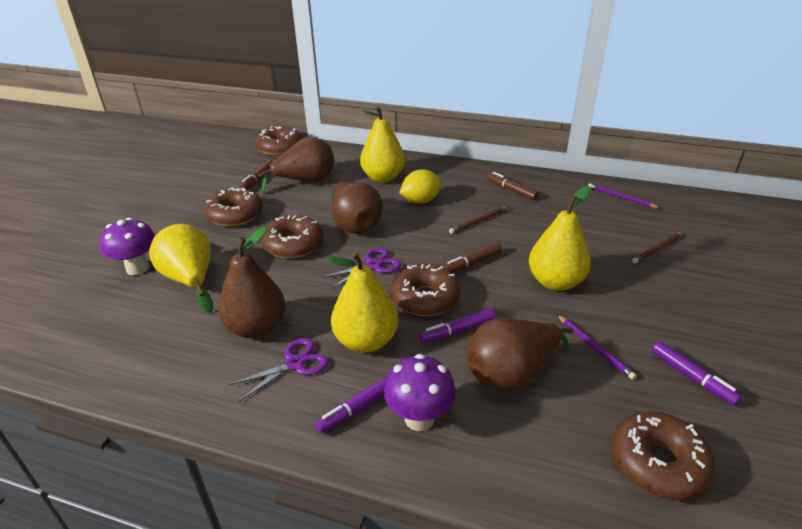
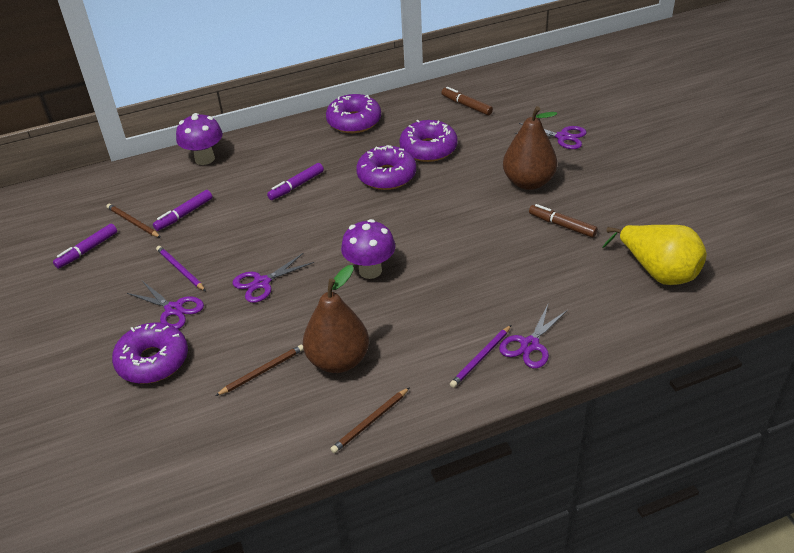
brown donut: 5 -> 0
brown marker: 3 -> 2
brown pear: 4 -> 2
brown pencil: 2 -> 3
purple donut: 0 -> 4
purple scissors: 2 -> 4
yellow lemon: 1 -> 0
yellow pear: 4 -> 1

